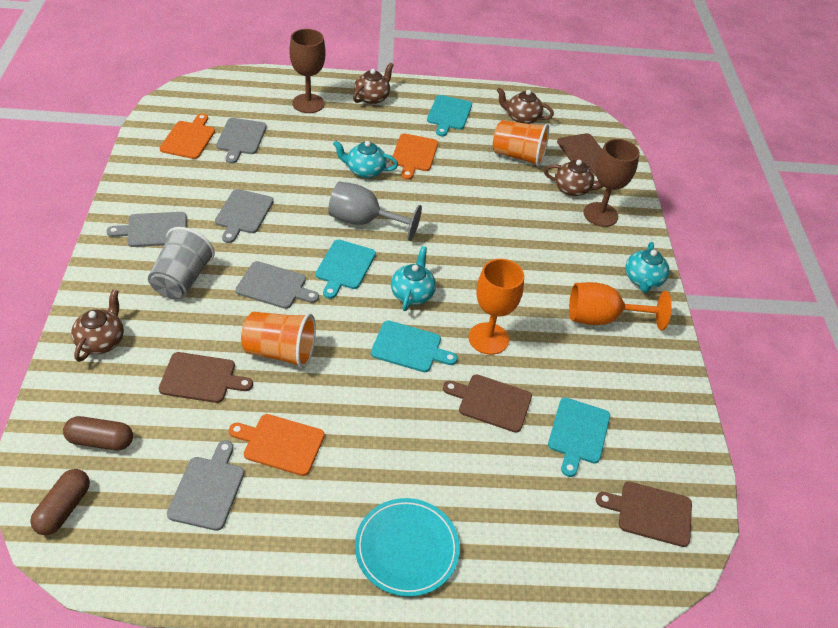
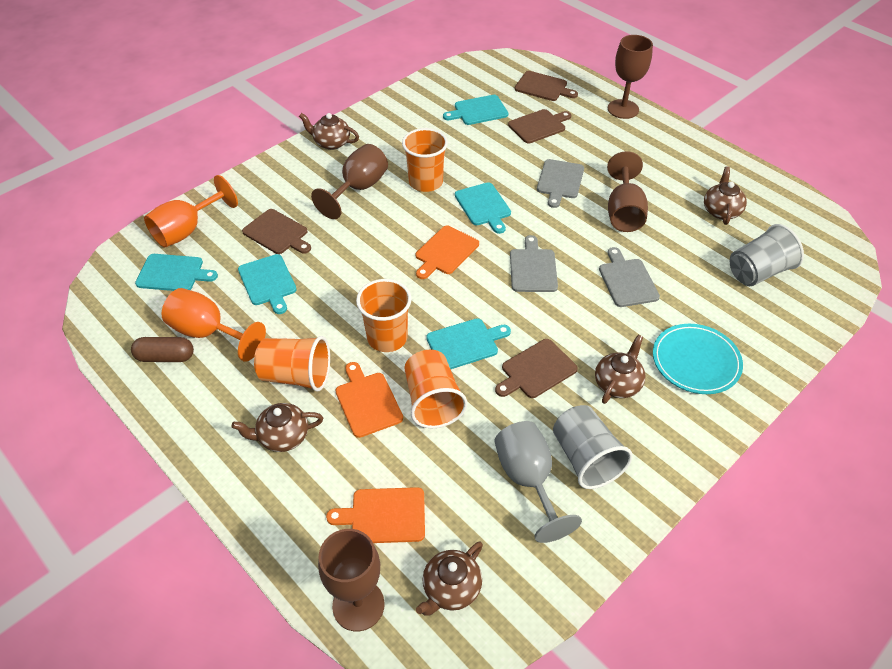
brown capsule: 2 -> 1
brown goblet: 2 -> 4
brown teapot: 4 -> 5
grey cup: 1 -> 2
grey cutting board: 5 -> 3
orange cup: 2 -> 4
turquoise cutting board: 4 -> 5
turquoise teapot: 3 -> 0

